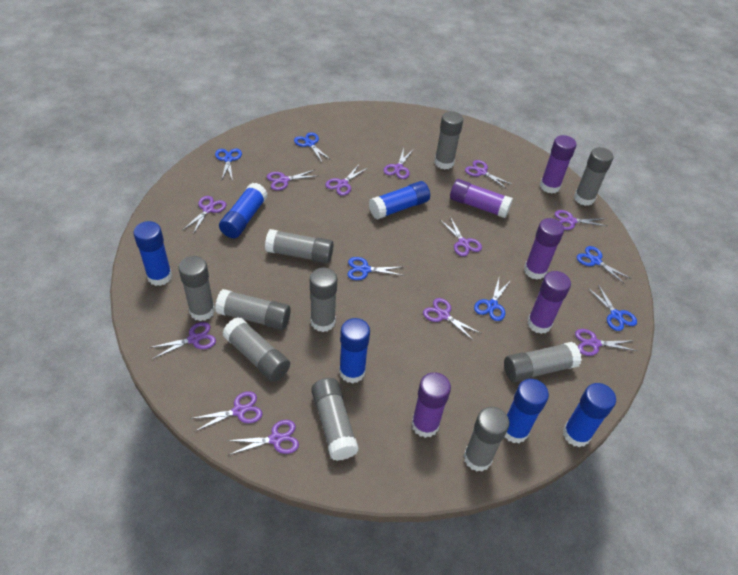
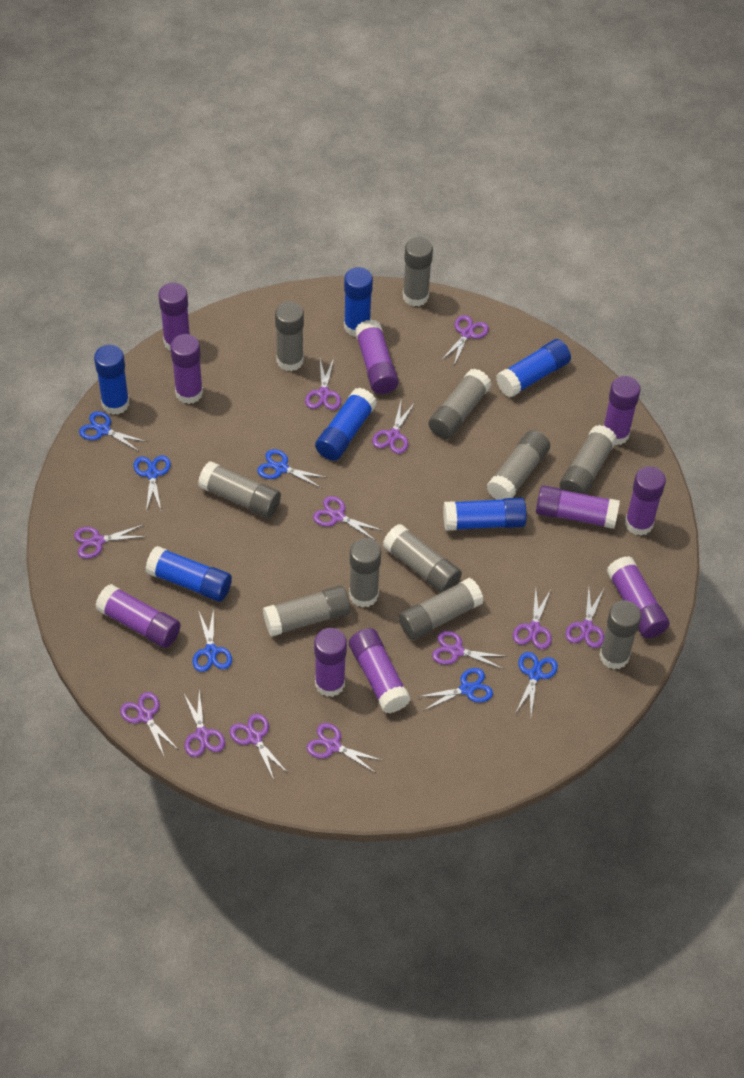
grey glue stick: 10 -> 11
purple glue stick: 5 -> 10

